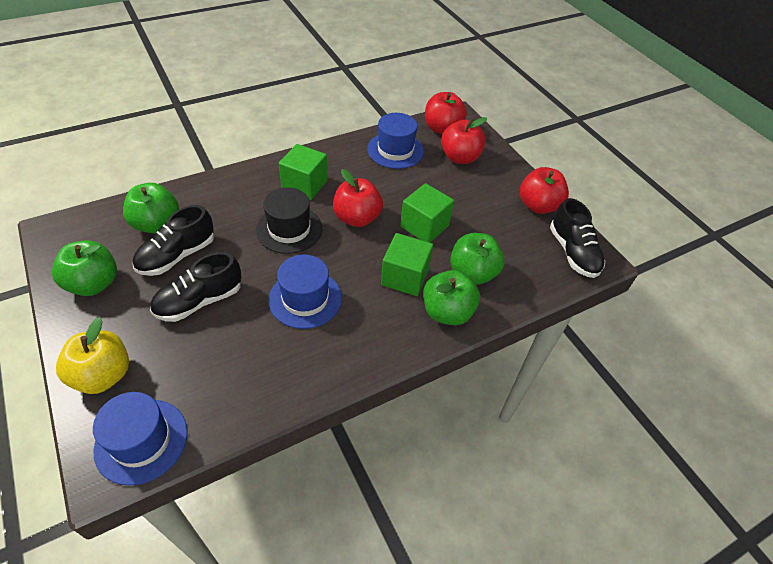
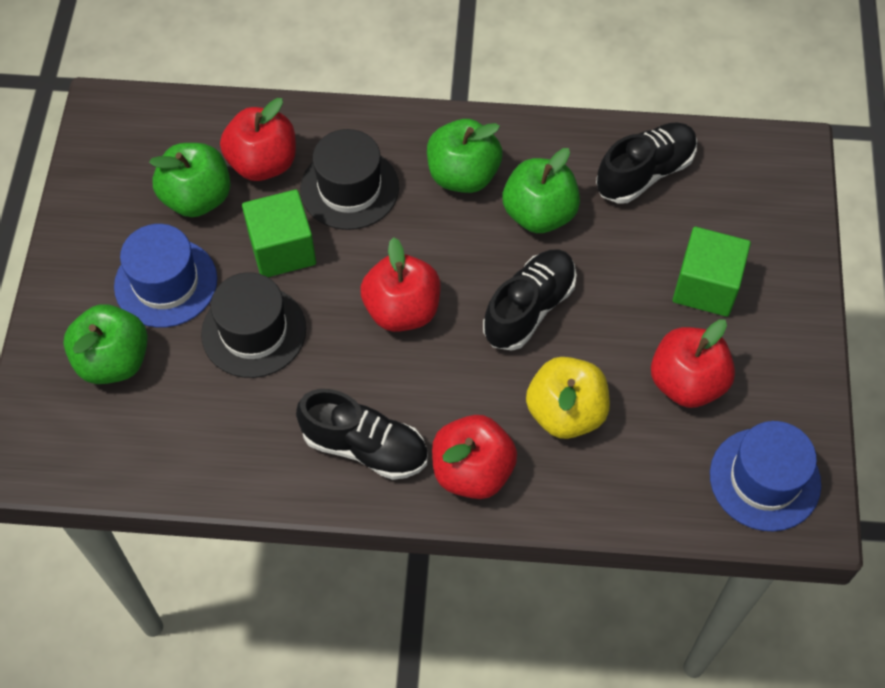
black hat: 1 -> 2
blue hat: 3 -> 2
green cube: 3 -> 2

